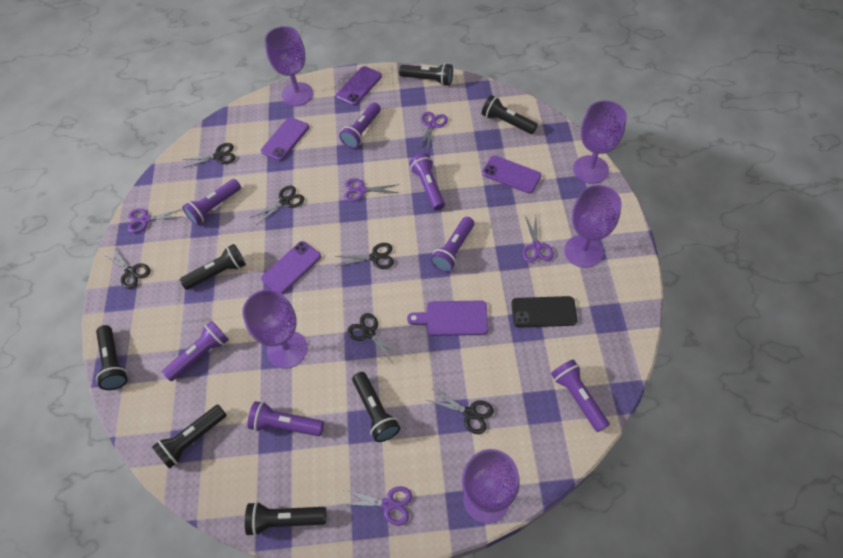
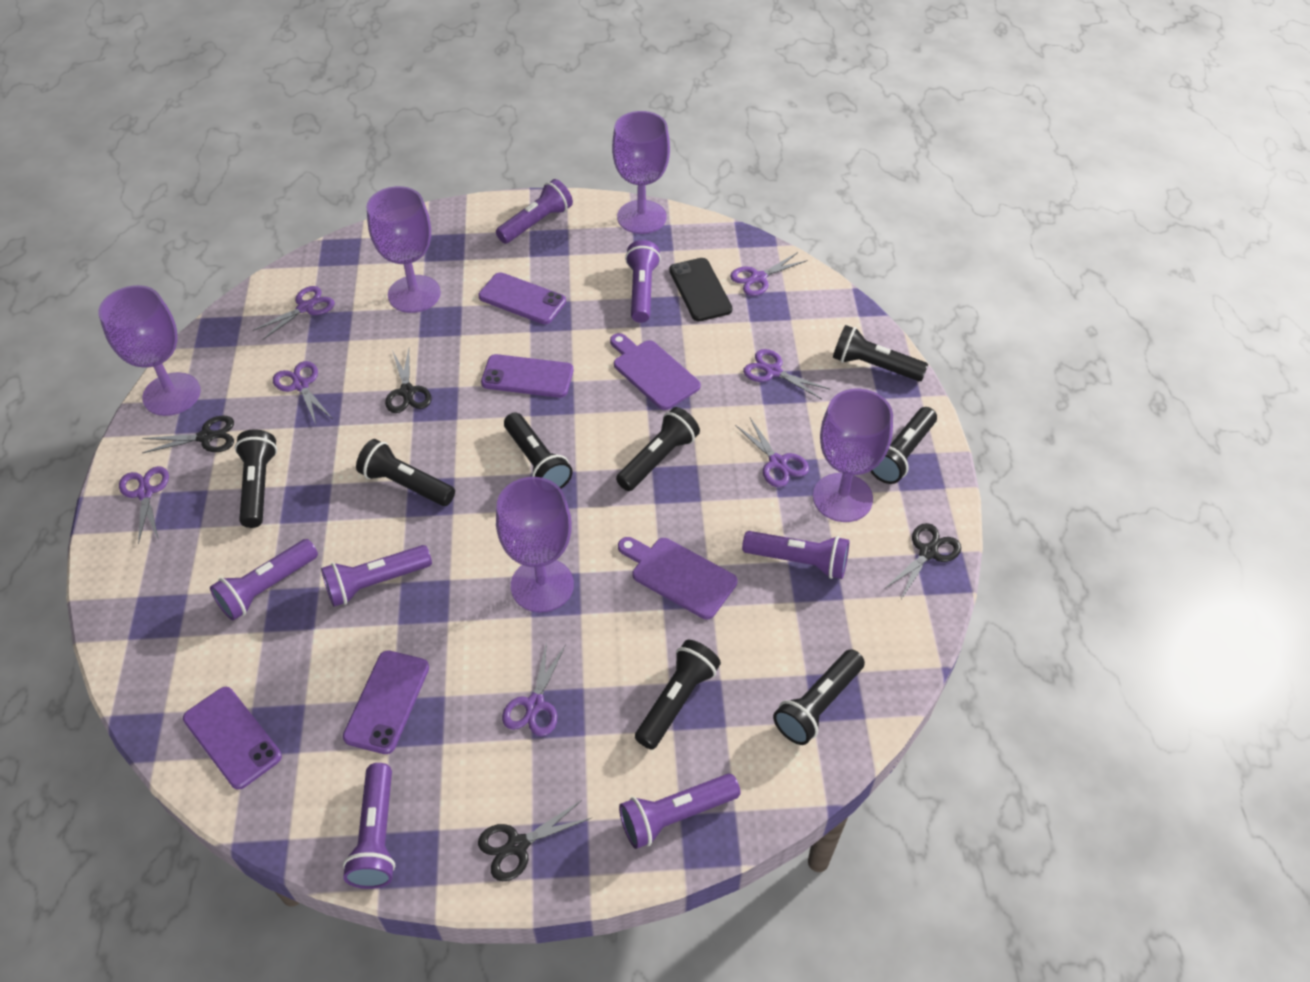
black flashlight: 7 -> 8
black scissors: 6 -> 4
purple cutting board: 1 -> 2
purple scissors: 5 -> 7

